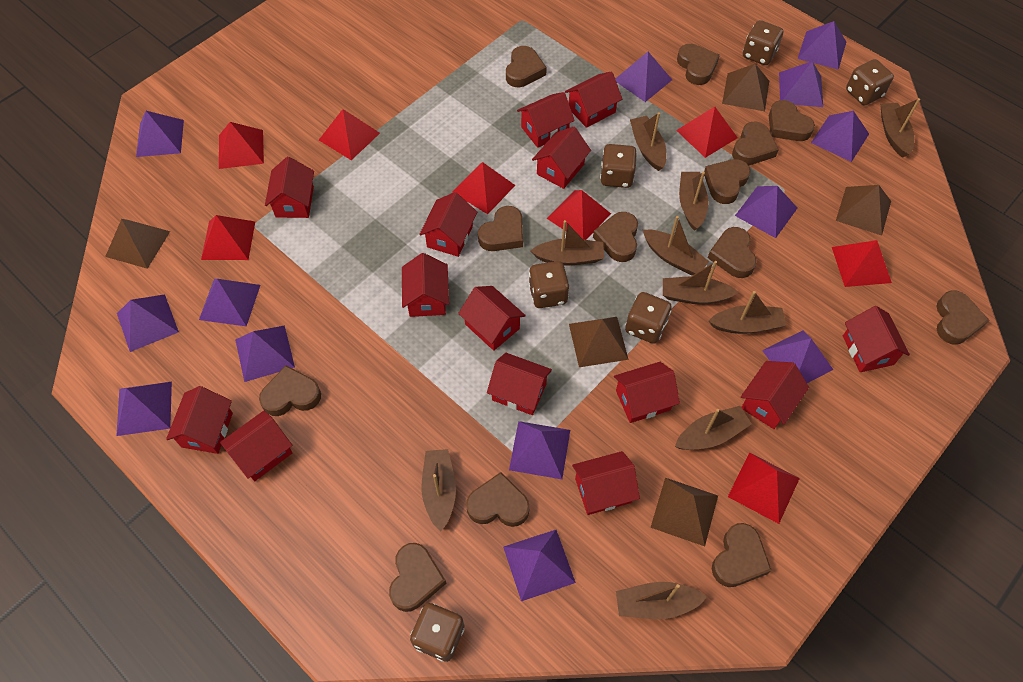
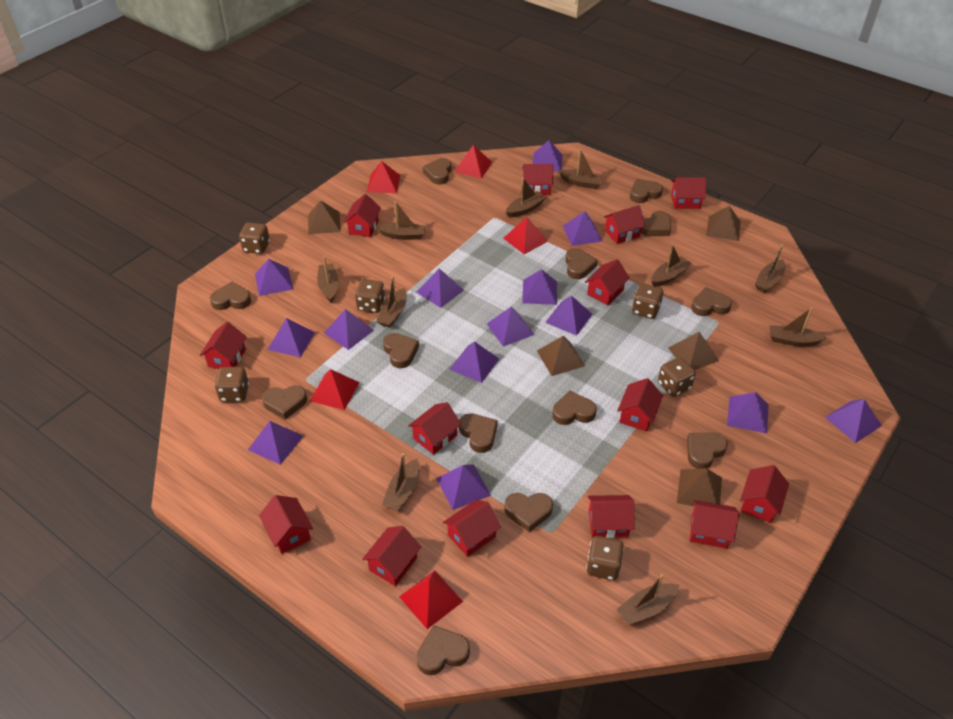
purple pyramid: 13 -> 14
red pyramid: 8 -> 5

